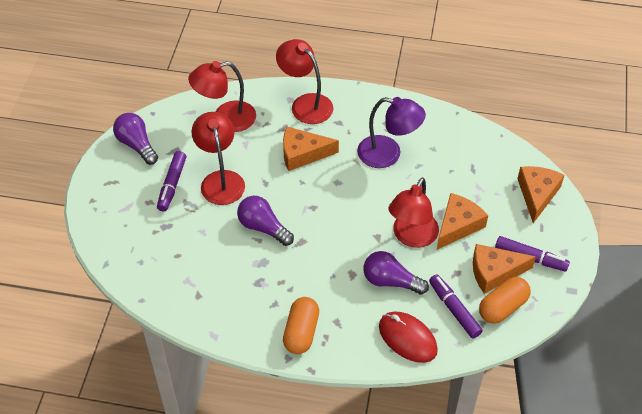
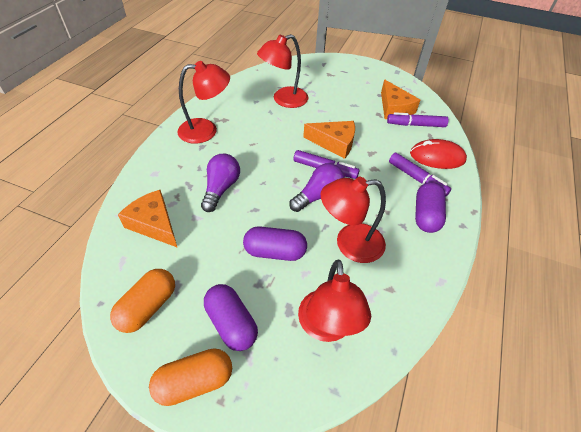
orange cheese: 4 -> 3
purple capsule: 0 -> 3
purple lamp: 1 -> 0
purple light bulb: 3 -> 2

